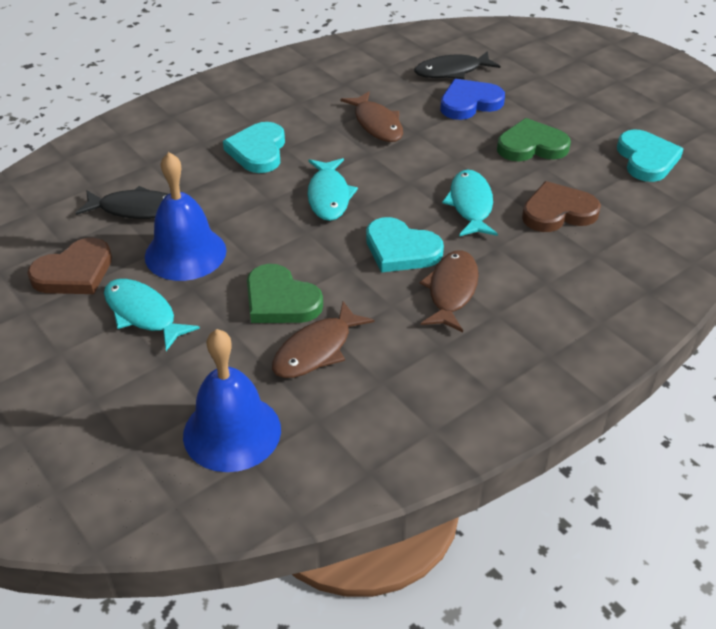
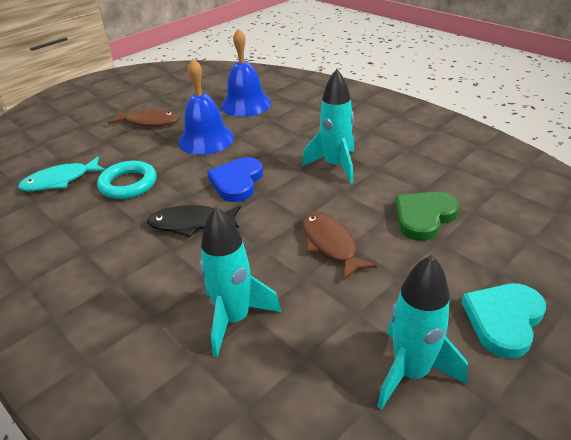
black fish: 2 -> 1
brown fish: 3 -> 2
brown heart: 2 -> 0
green heart: 2 -> 1
turquoise fish: 3 -> 1
turquoise heart: 3 -> 1
turquoise ring: 0 -> 1
turquoise rocket: 0 -> 3

